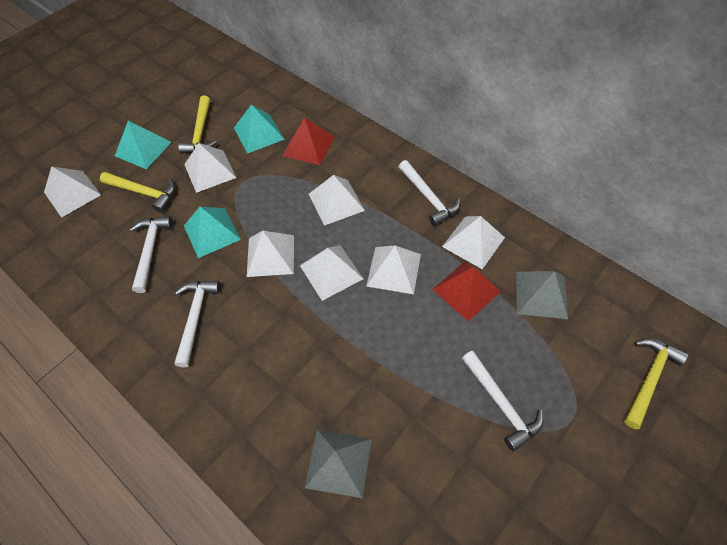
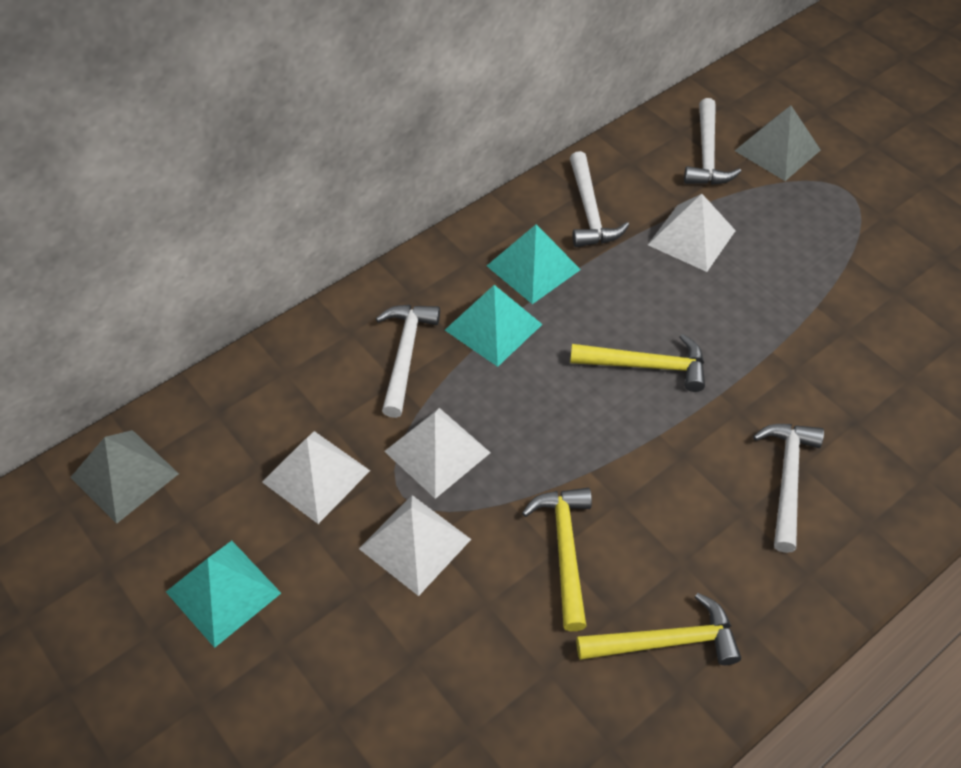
red pyramid: 2 -> 0
white pyramid: 7 -> 4

